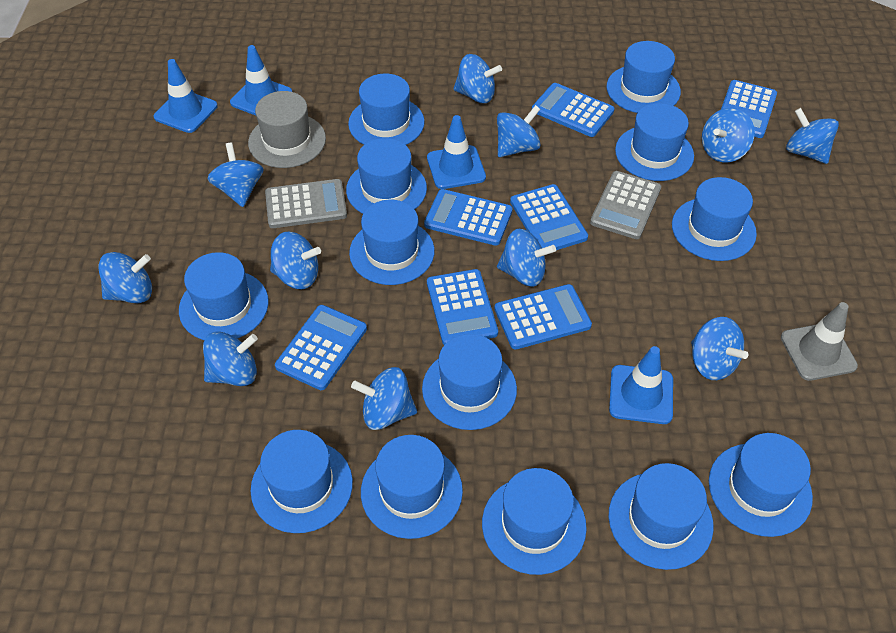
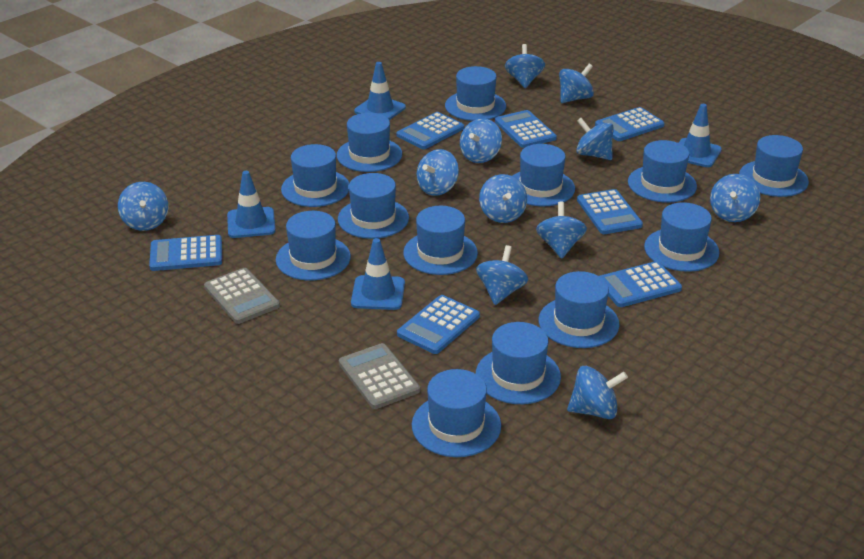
grey hat: 1 -> 0
grey traffic cone: 1 -> 0

